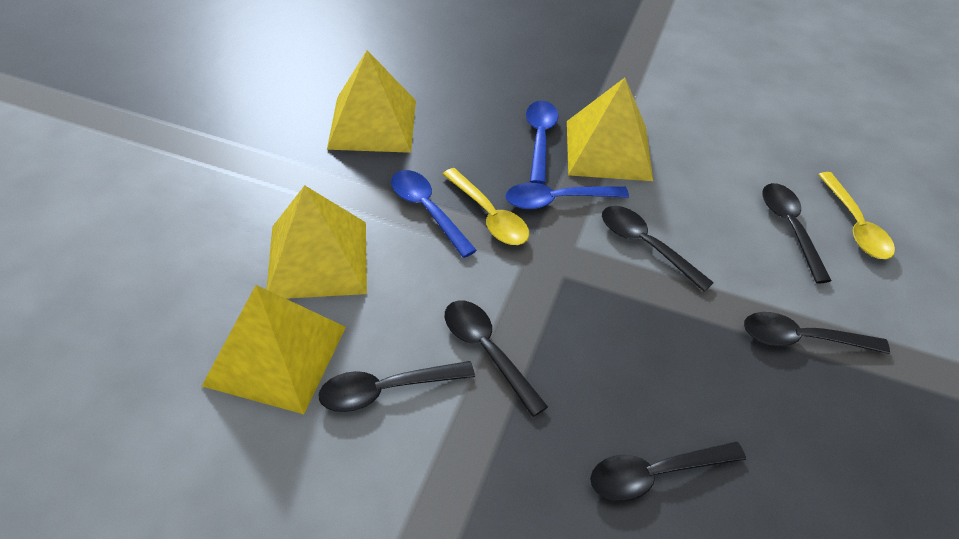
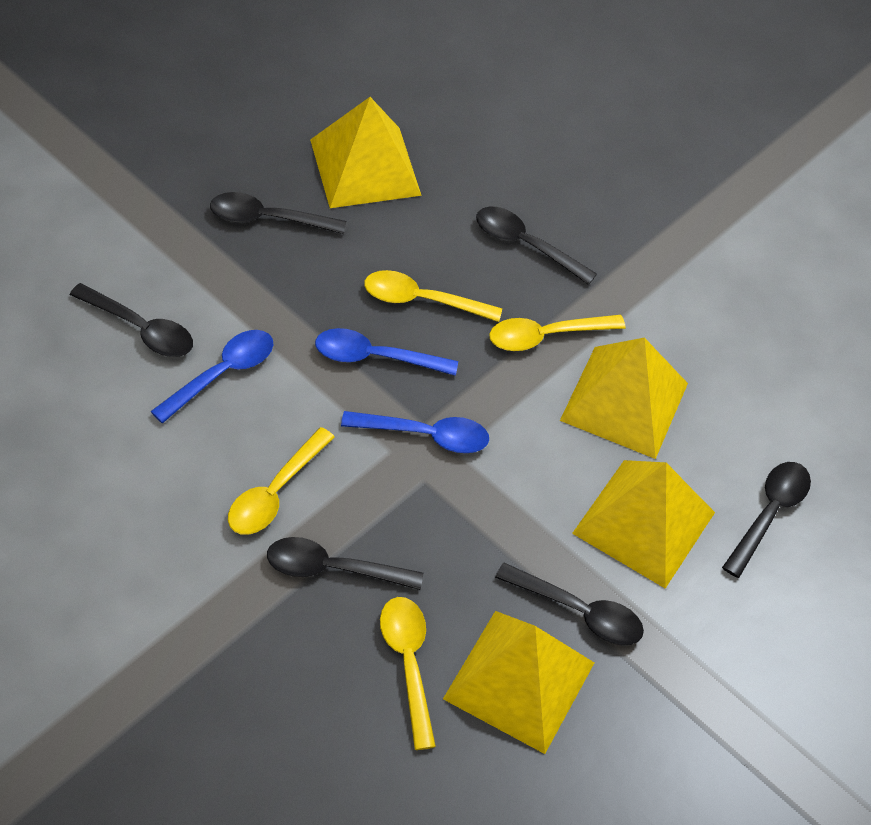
yellow spoon: 2 -> 4

